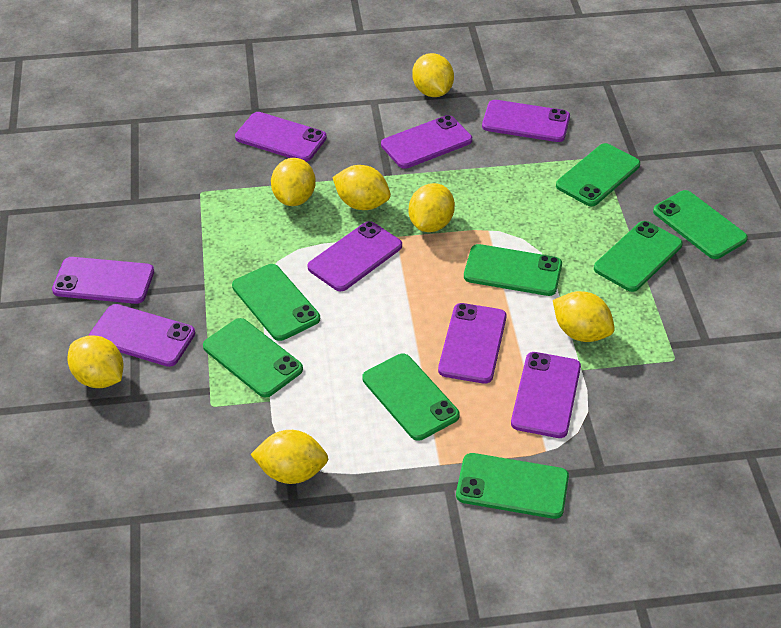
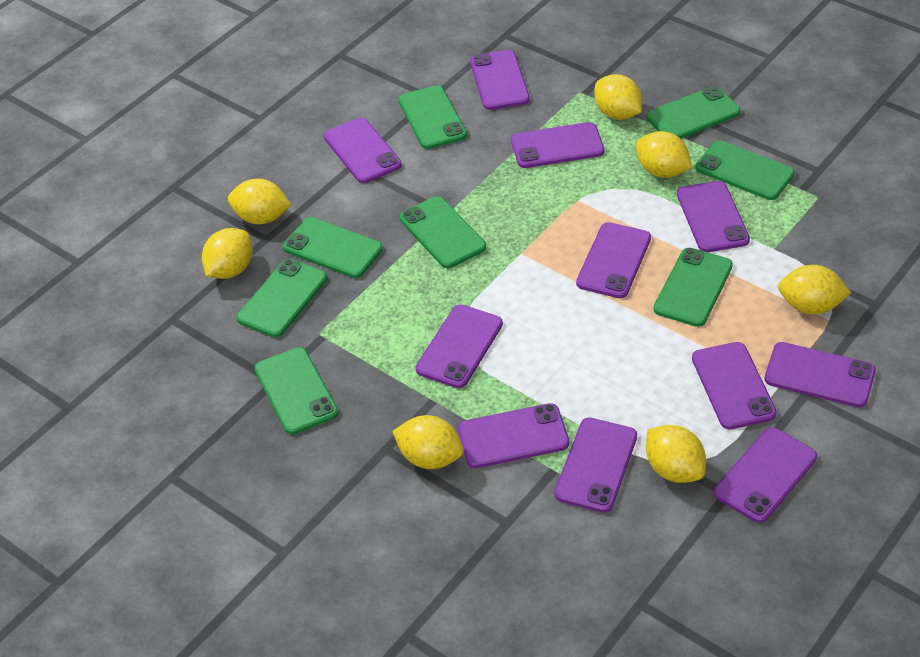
purple phone: 8 -> 11

